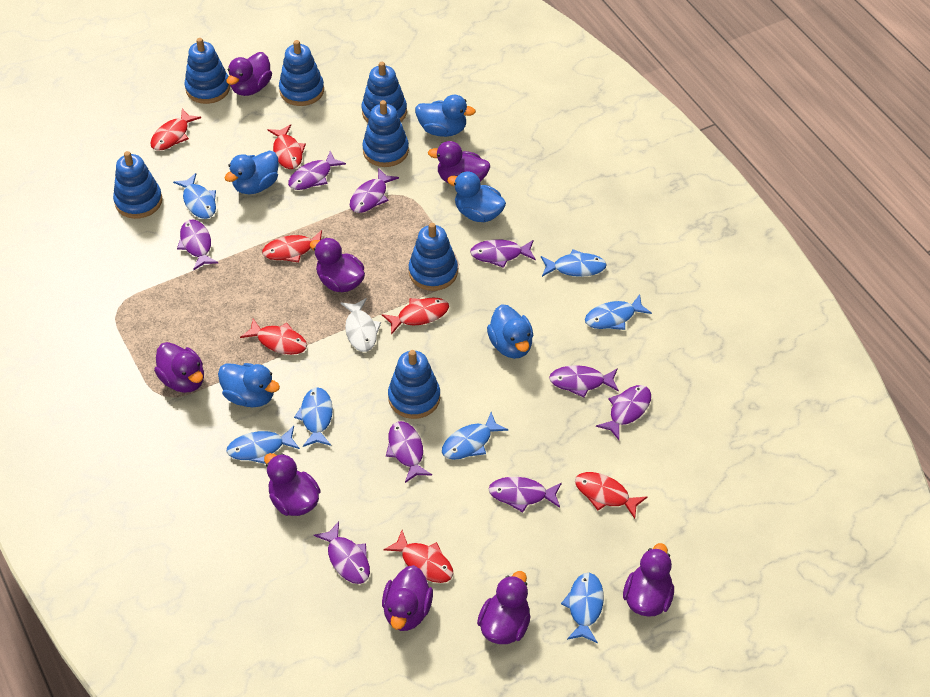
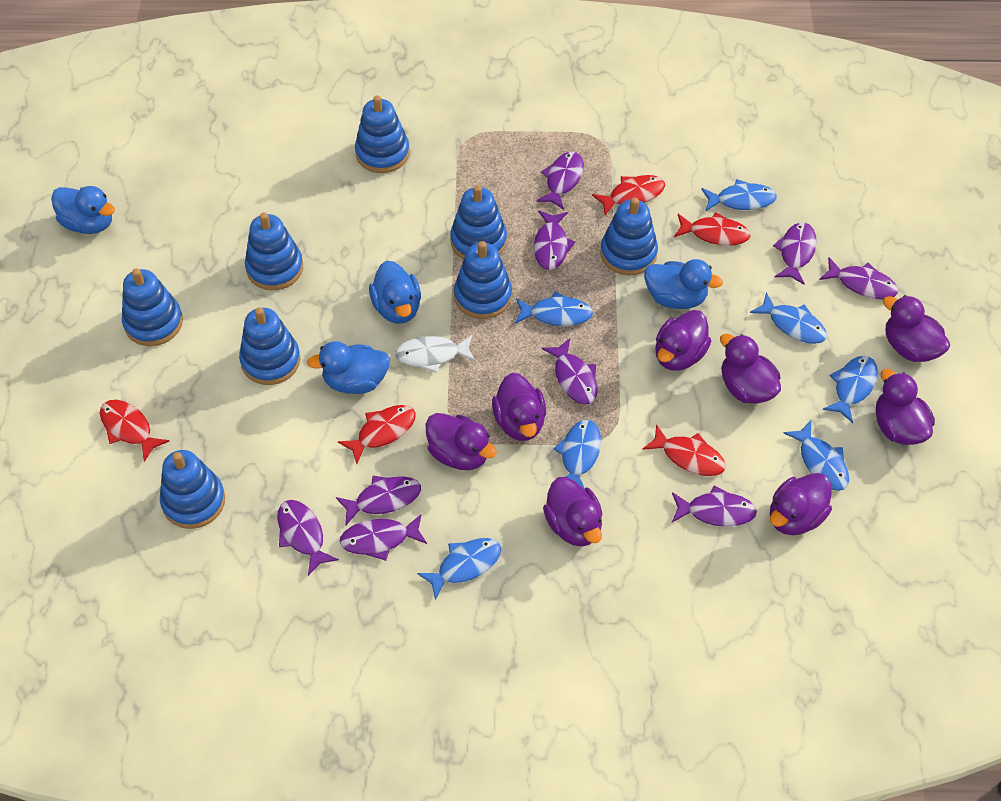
blue duck: 5 -> 4
blue stacking toy: 7 -> 8
red fish: 7 -> 5

